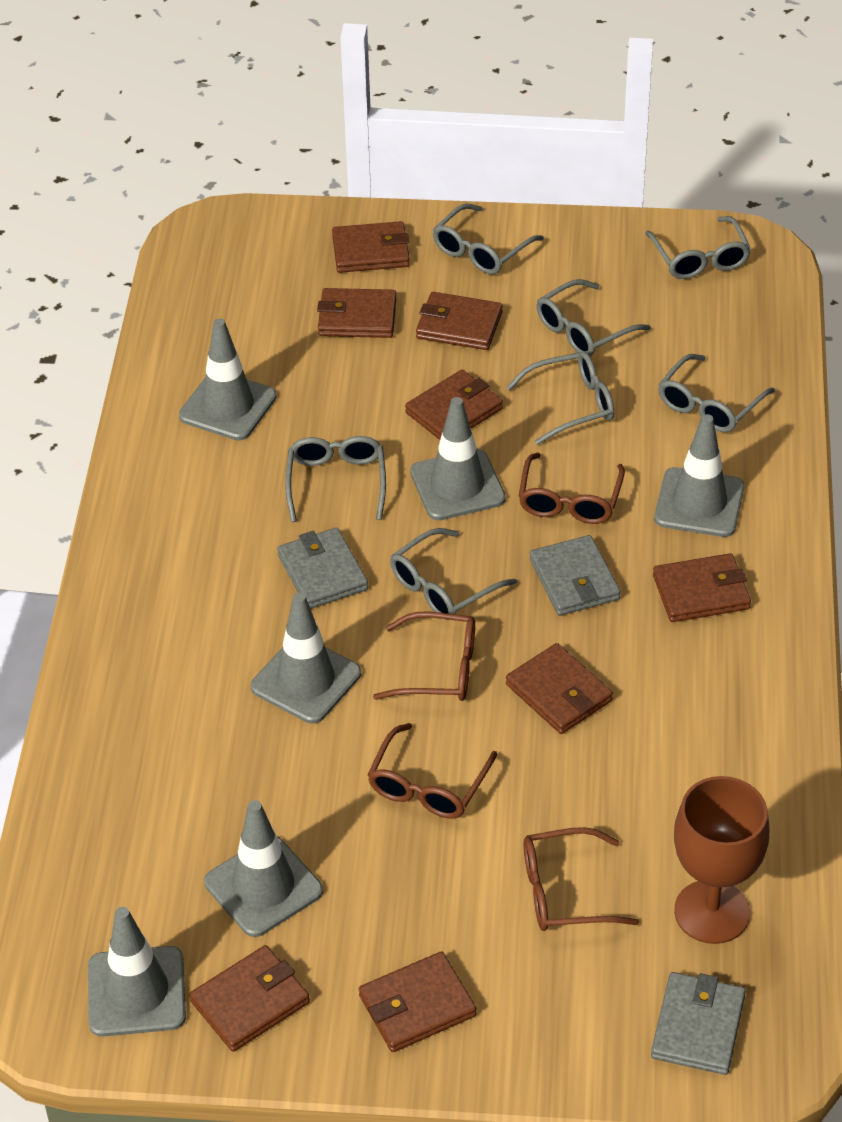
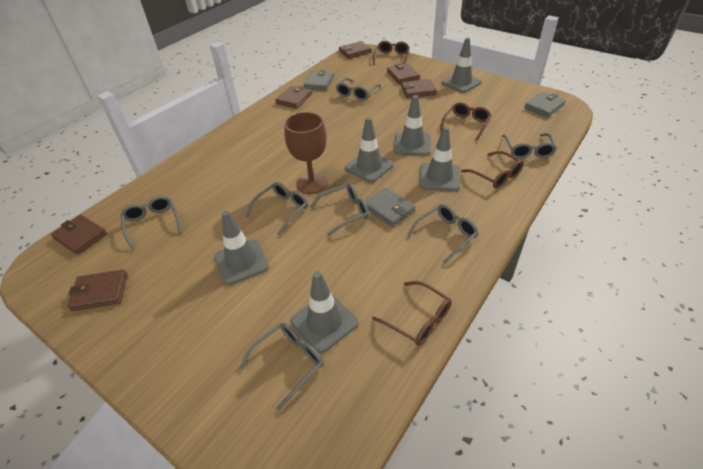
brown wallet: 8 -> 6

